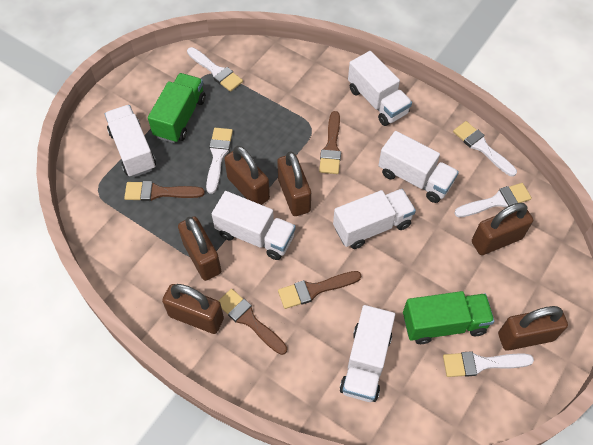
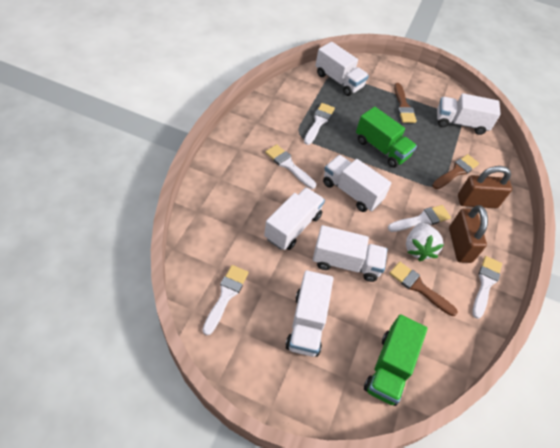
brown brush: 4 -> 3
brown padlock: 6 -> 2
white strawberry: 0 -> 1

